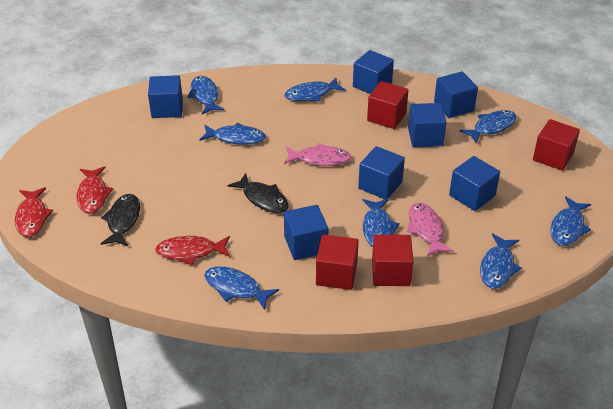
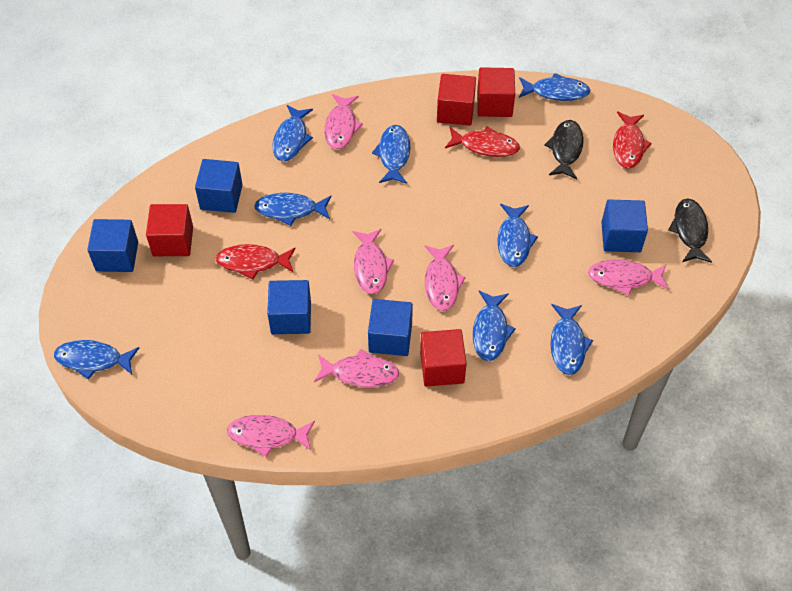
blue cube: 7 -> 5
pink fish: 2 -> 6

